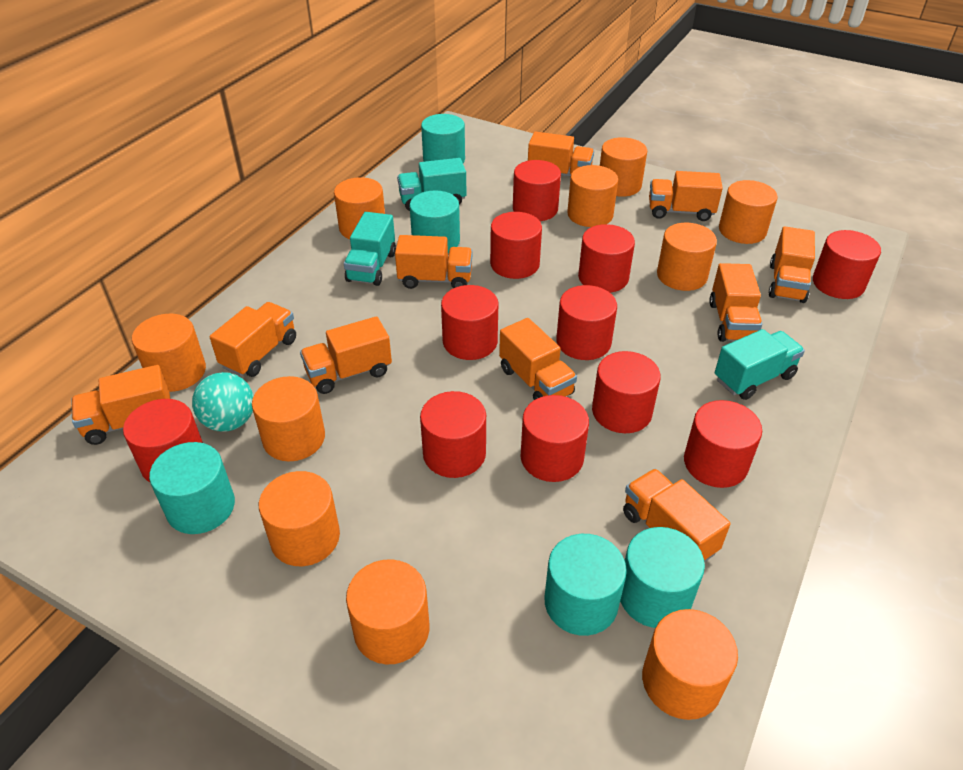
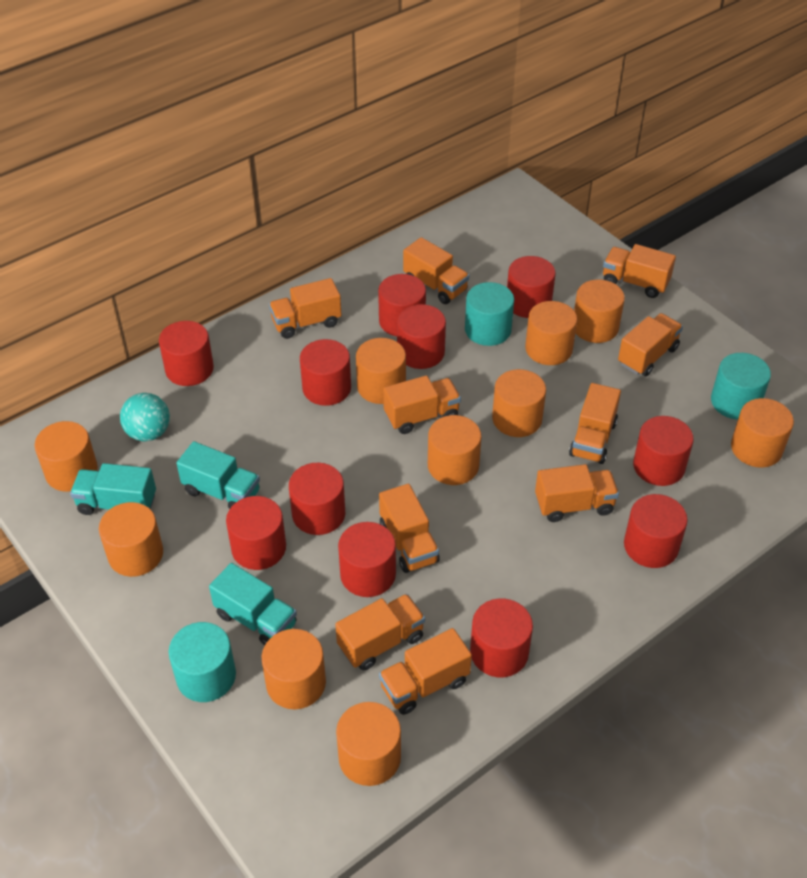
turquoise cylinder: 5 -> 3

